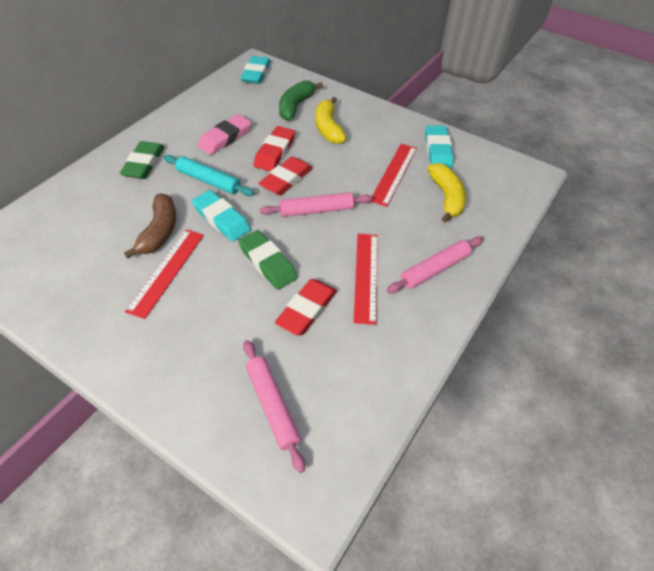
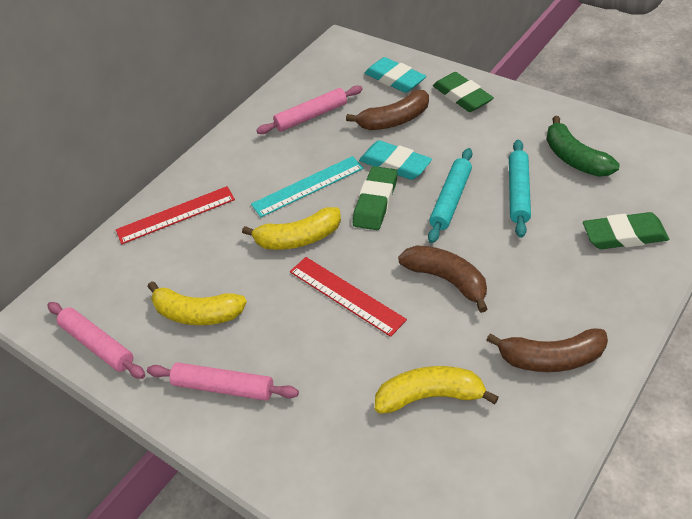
brown banana: 1 -> 3
green eraser: 2 -> 3
pink eraser: 1 -> 0
red eraser: 3 -> 0
red ruler: 3 -> 2
turquoise eraser: 3 -> 2
turquoise rolling pin: 1 -> 2
turquoise ruler: 0 -> 1
yellow banana: 2 -> 3

